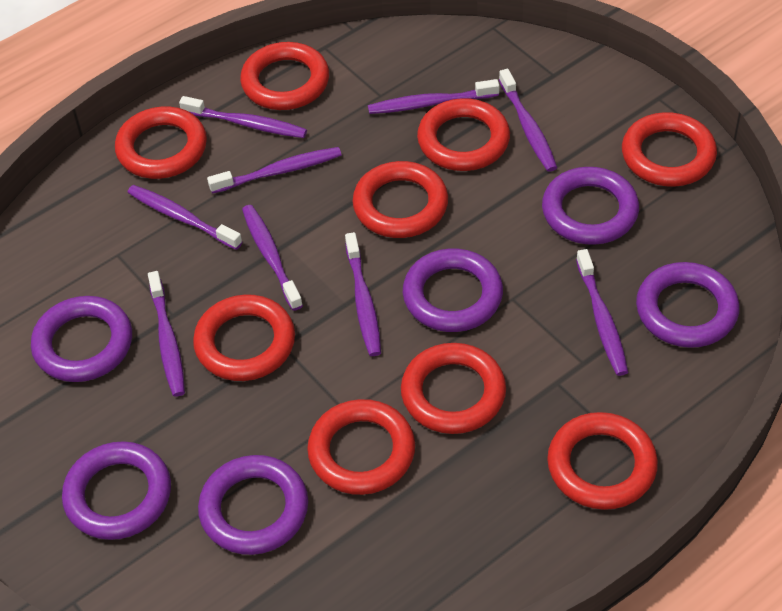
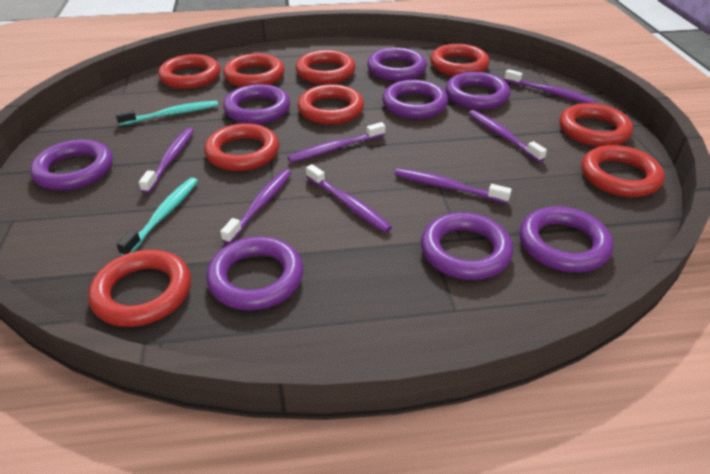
purple ring: 6 -> 8
purple toothbrush: 9 -> 7
turquoise toothbrush: 0 -> 2

